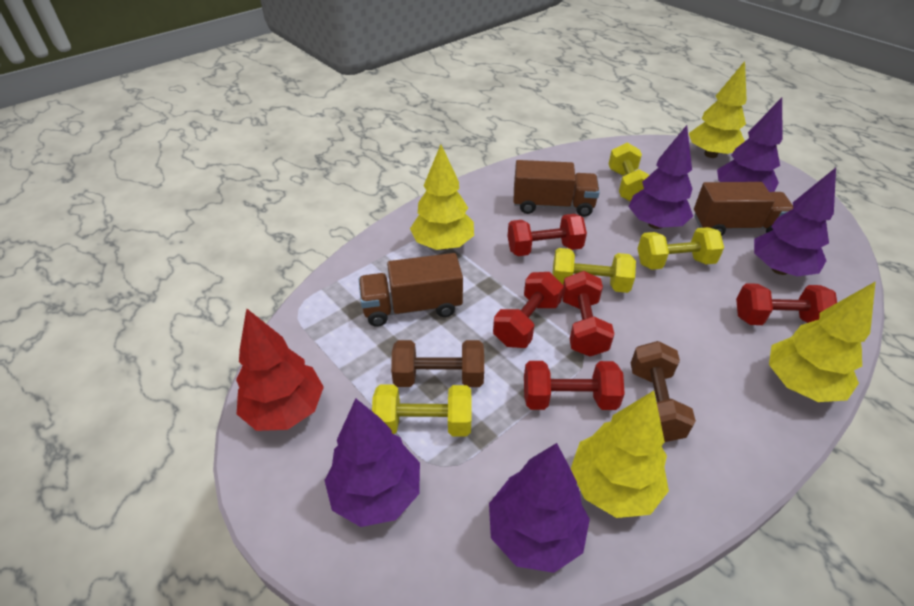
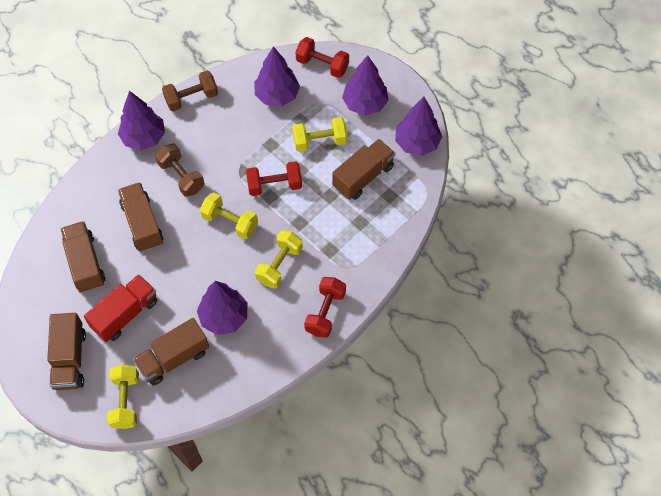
brown truck: 3 -> 5
red dumbbell: 5 -> 3
red tree: 1 -> 0
red truck: 0 -> 1
yellow tree: 4 -> 0

